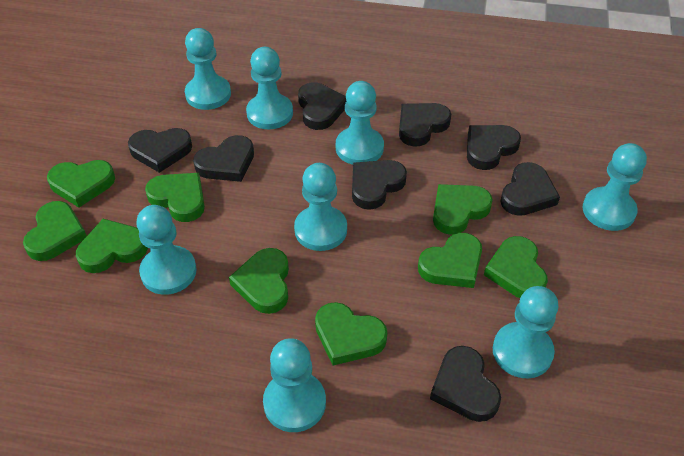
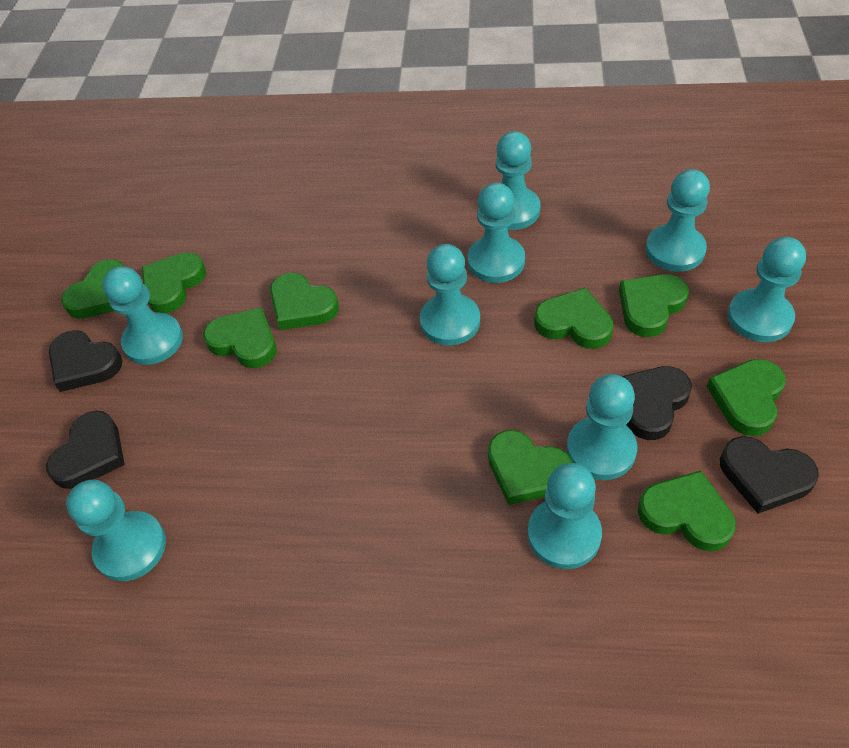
black heart: 8 -> 4
turquoise pawn: 8 -> 9

